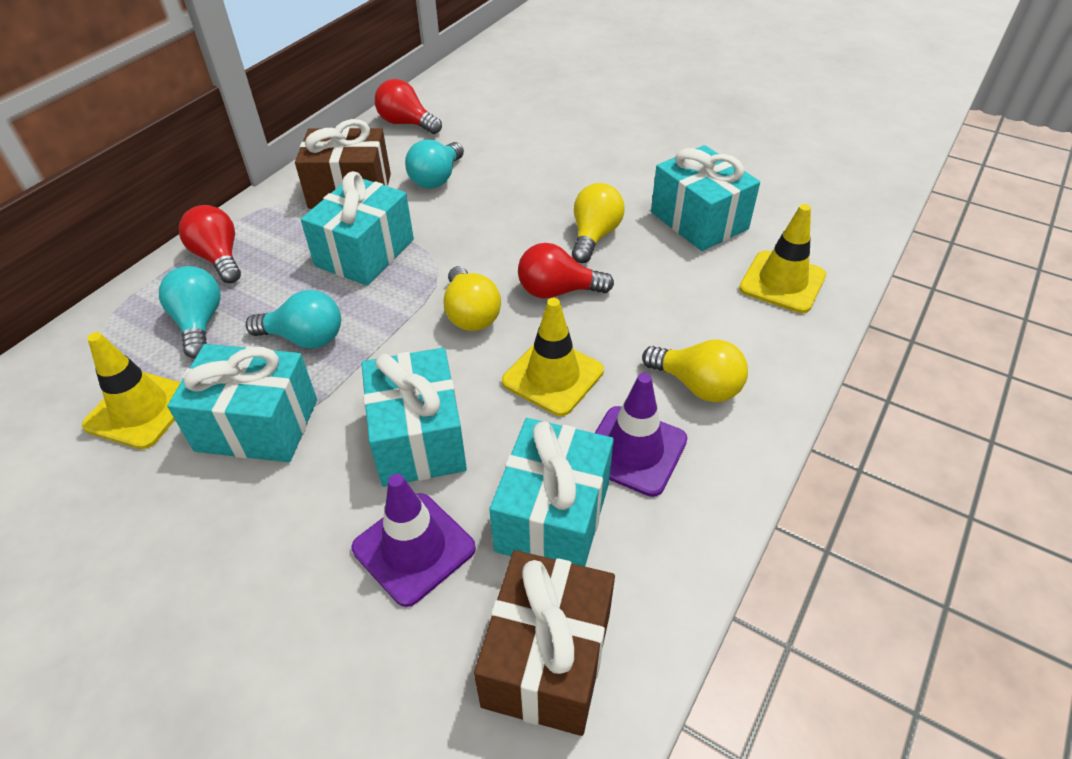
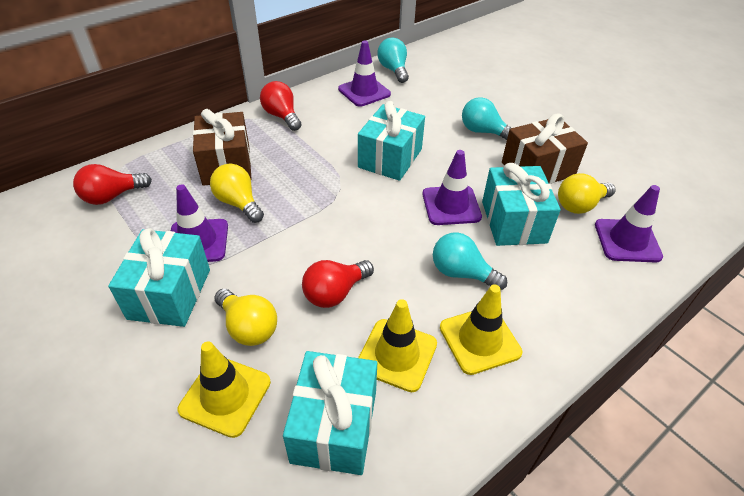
purple traffic cone: 2 -> 4
turquoise gift: 5 -> 4

